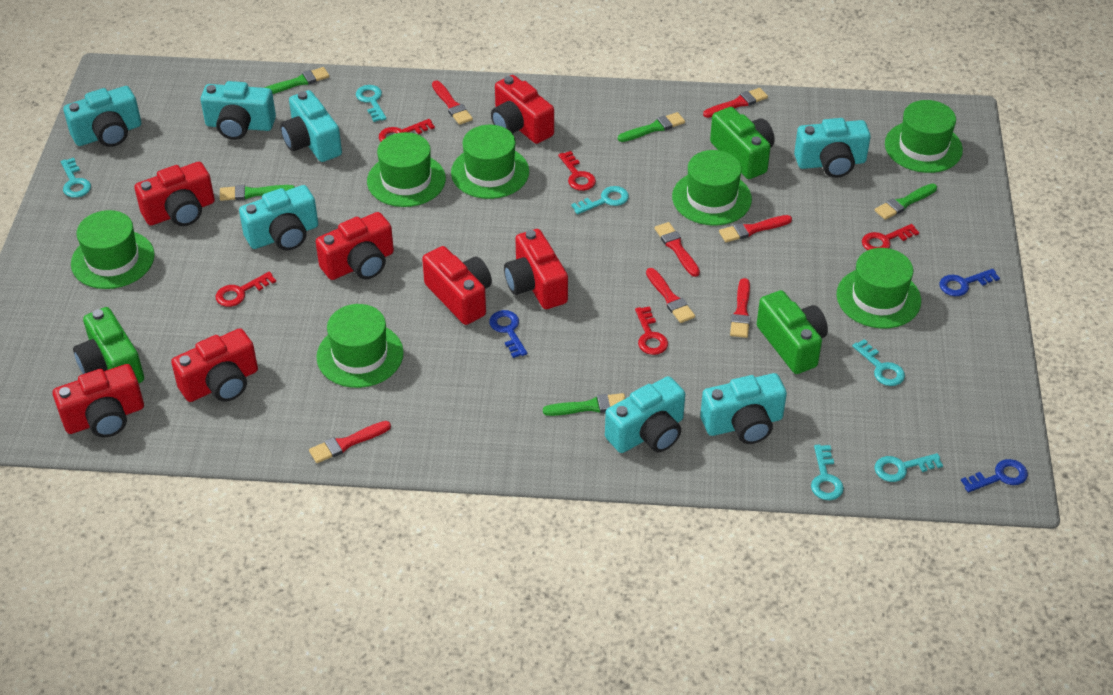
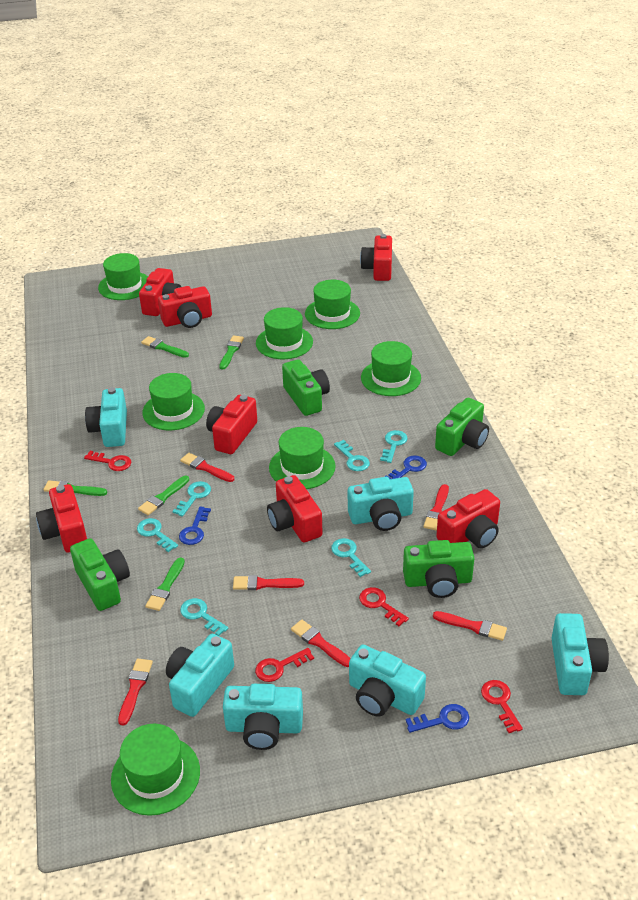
green camera: 3 -> 4
red brush: 7 -> 6
red key: 5 -> 4
turquoise camera: 7 -> 6

